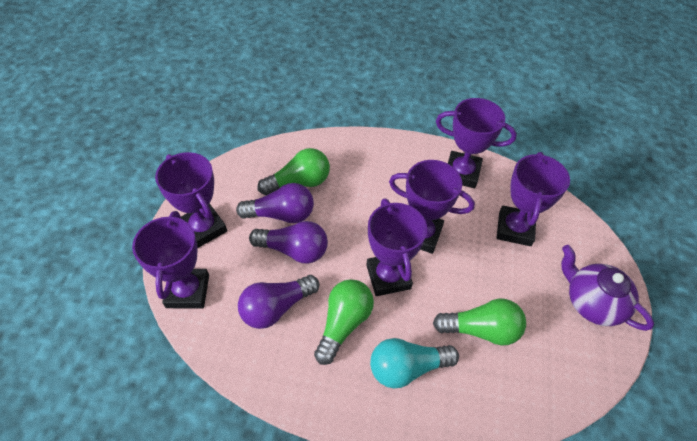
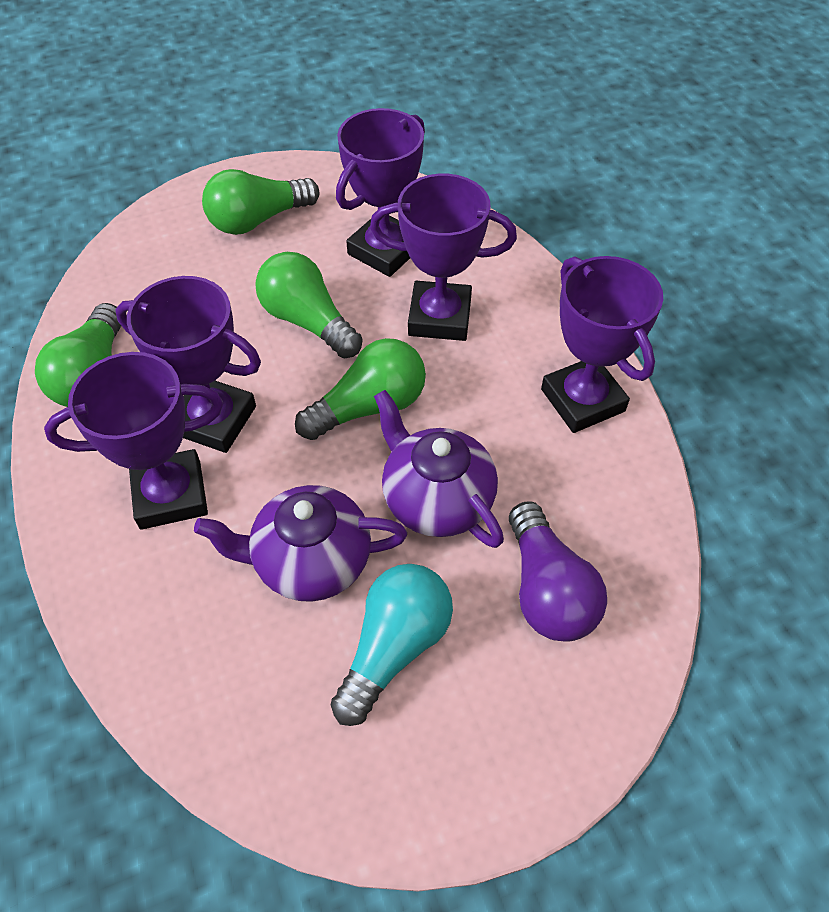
green light bulb: 3 -> 4
purple light bulb: 3 -> 1
purple teapot: 1 -> 2
purple trophy: 6 -> 5

